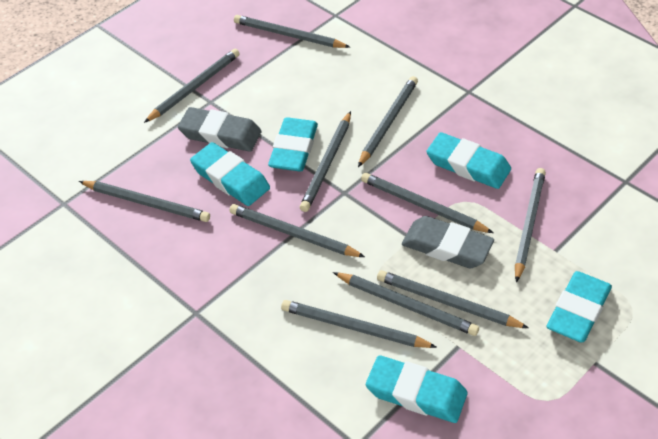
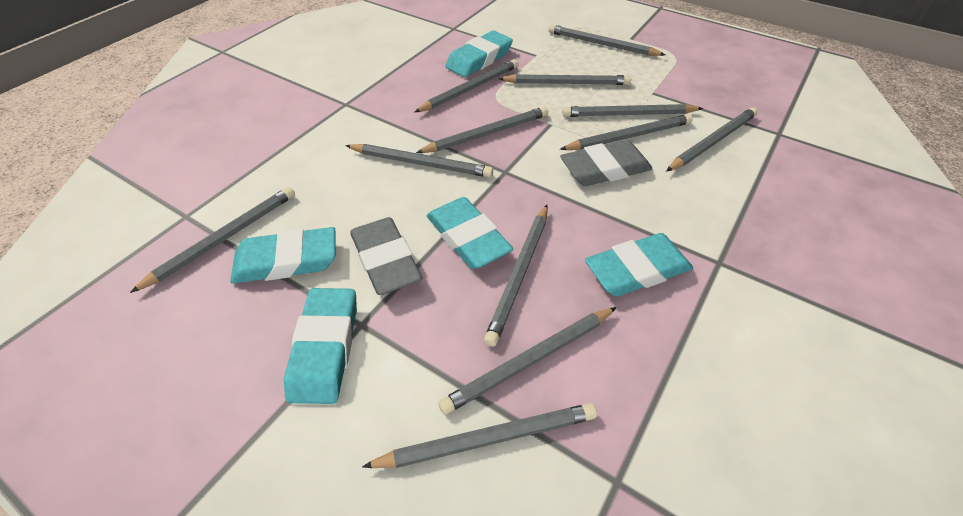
grey pencil: 11 -> 12

